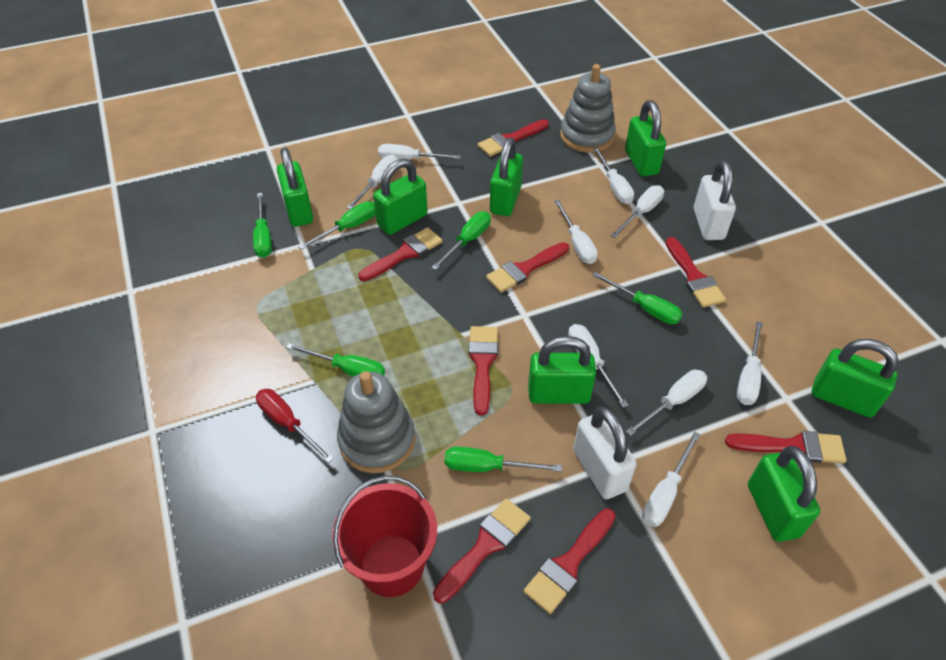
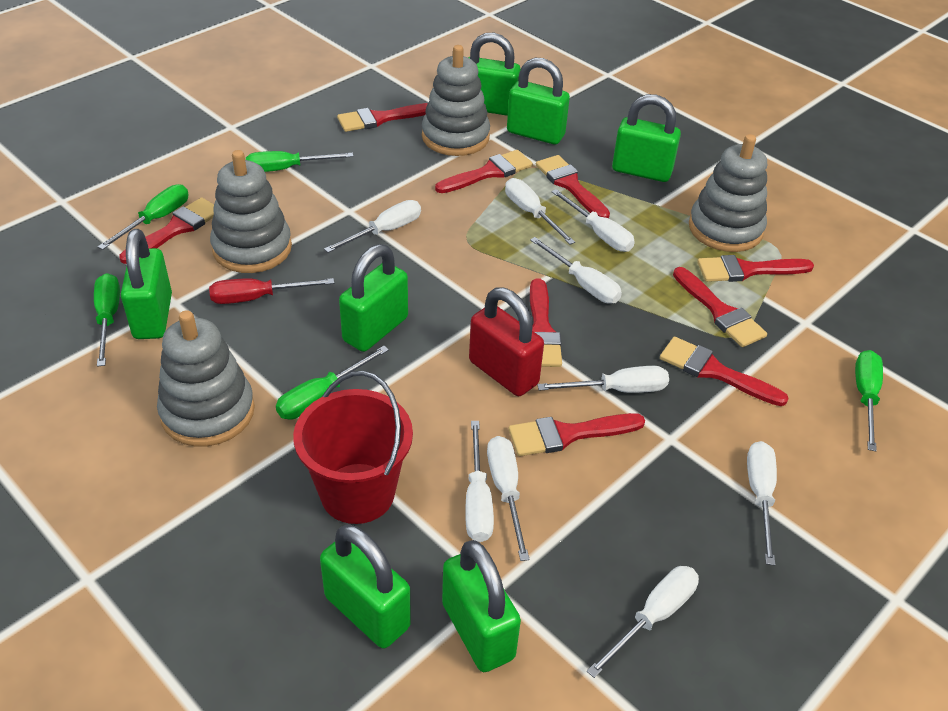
green screwdriver: 6 -> 5
grey stacking toy: 2 -> 4
red brush: 8 -> 9
red padlock: 0 -> 1
white padlock: 2 -> 0

